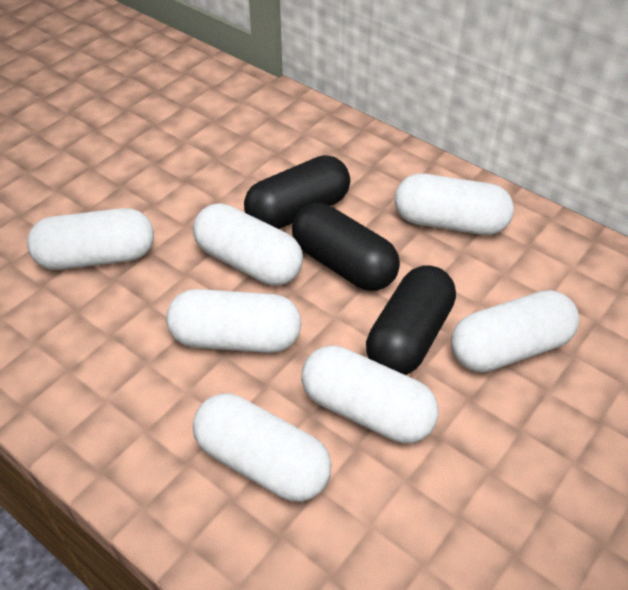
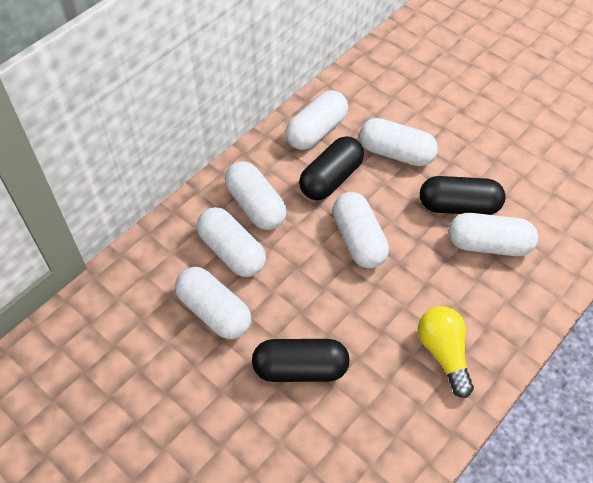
yellow light bulb: 0 -> 1

